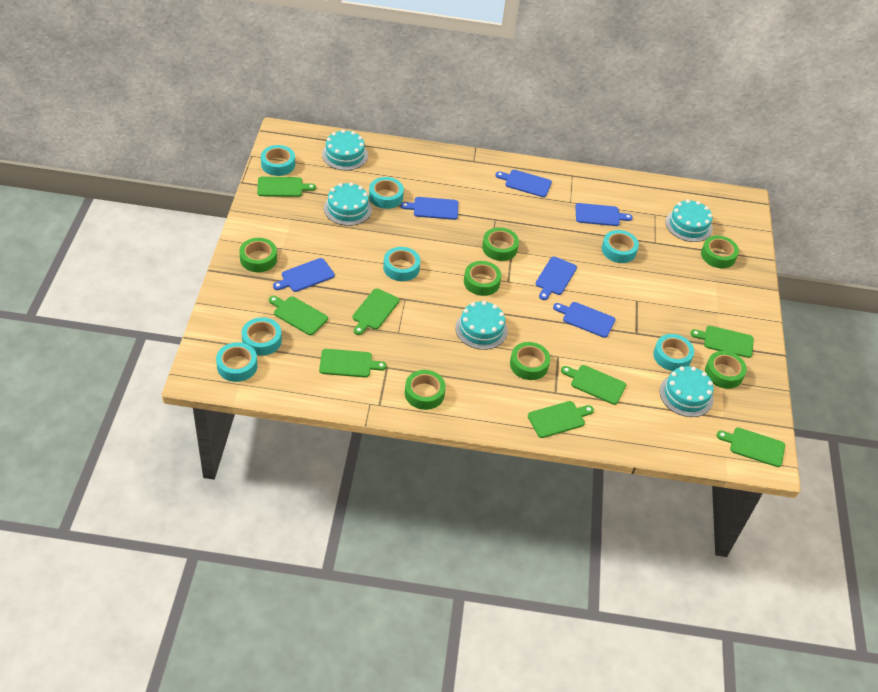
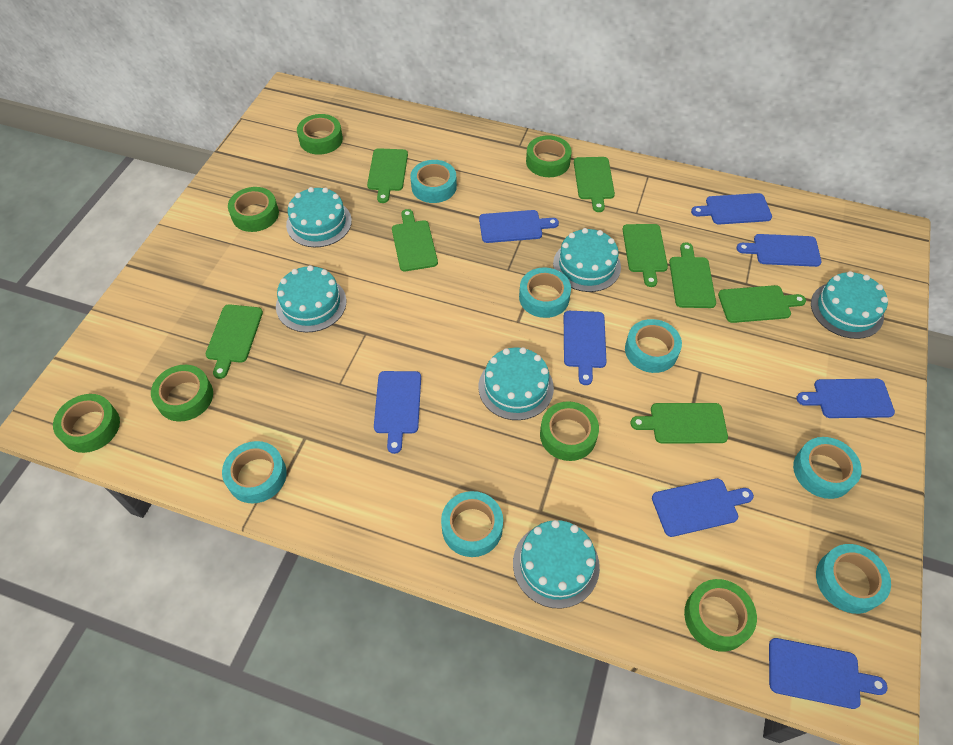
blue cutting board: 6 -> 8
turquoise cake: 5 -> 6

